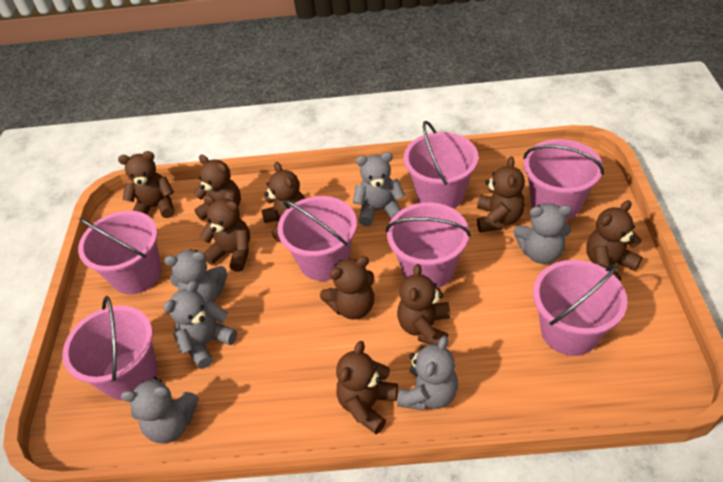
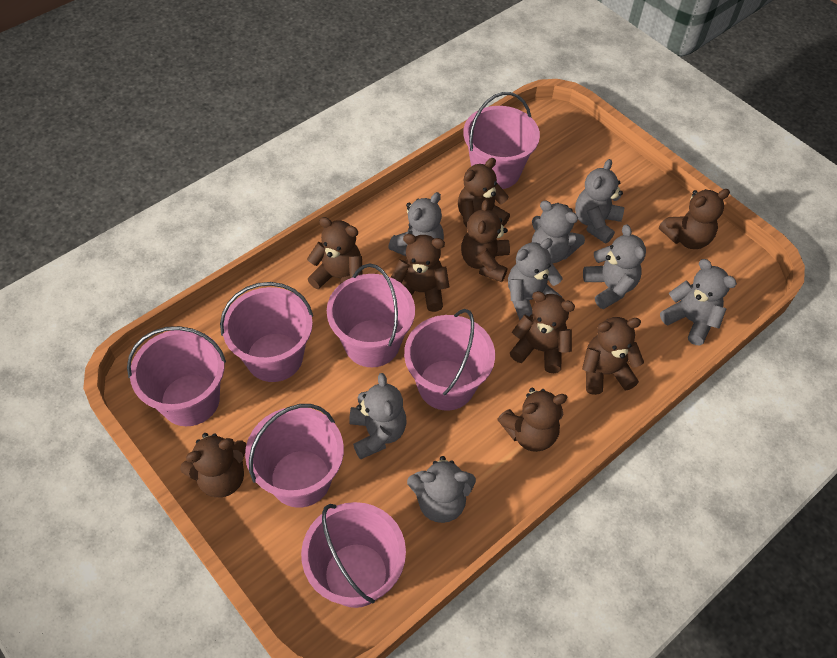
grey teddy bear: 6 -> 8

